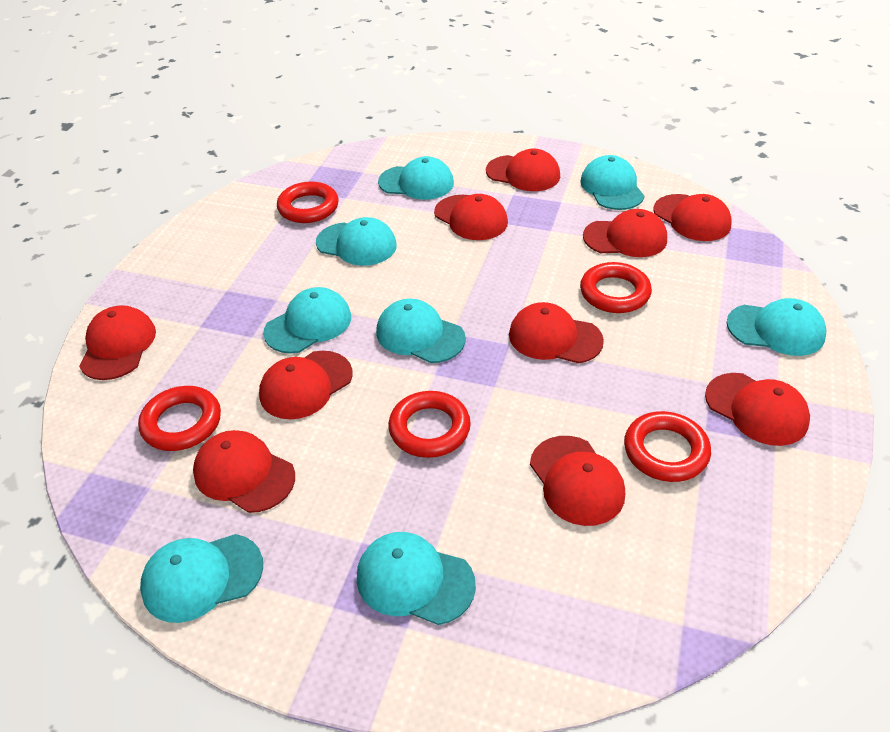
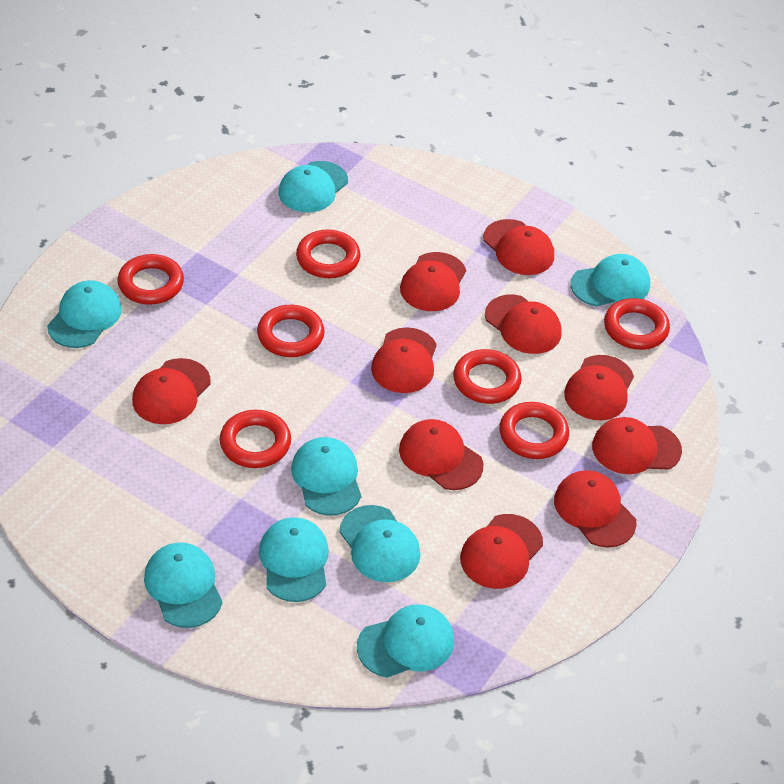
red ring: 5 -> 7

